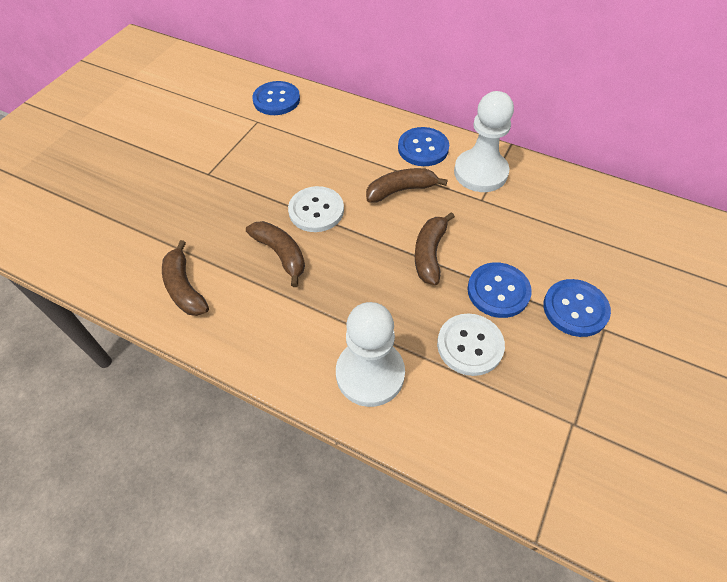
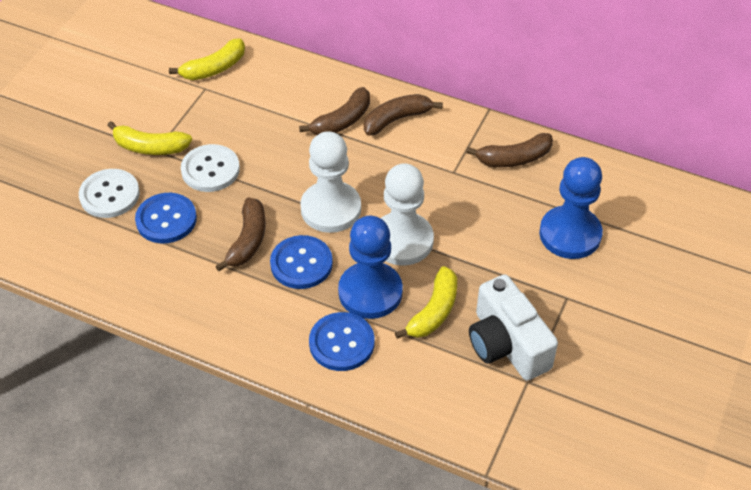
blue button: 4 -> 3
blue pawn: 0 -> 2
white camera: 0 -> 1
yellow banana: 0 -> 3

